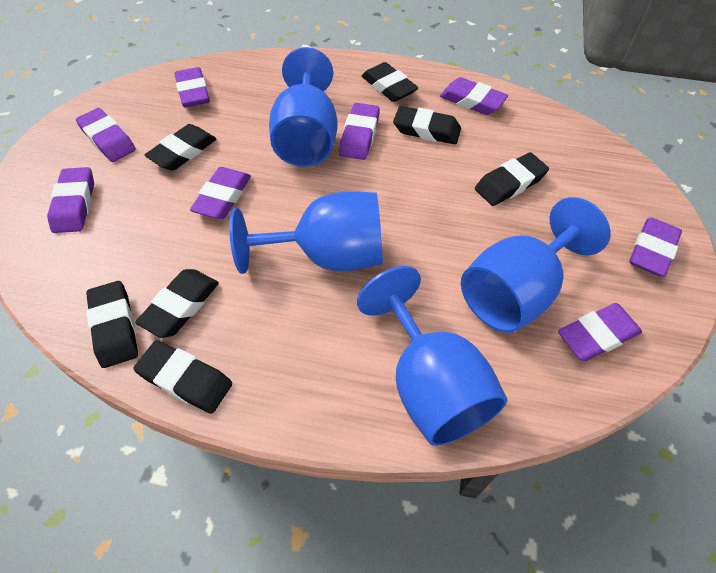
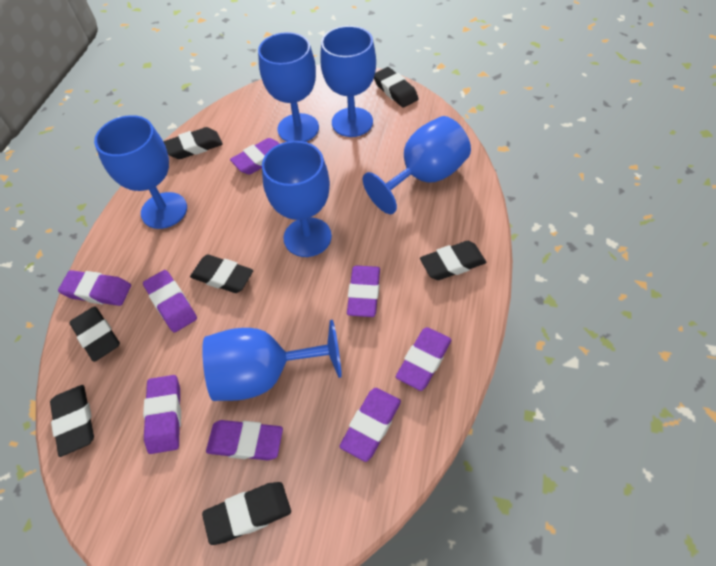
blue goblet: 4 -> 6

